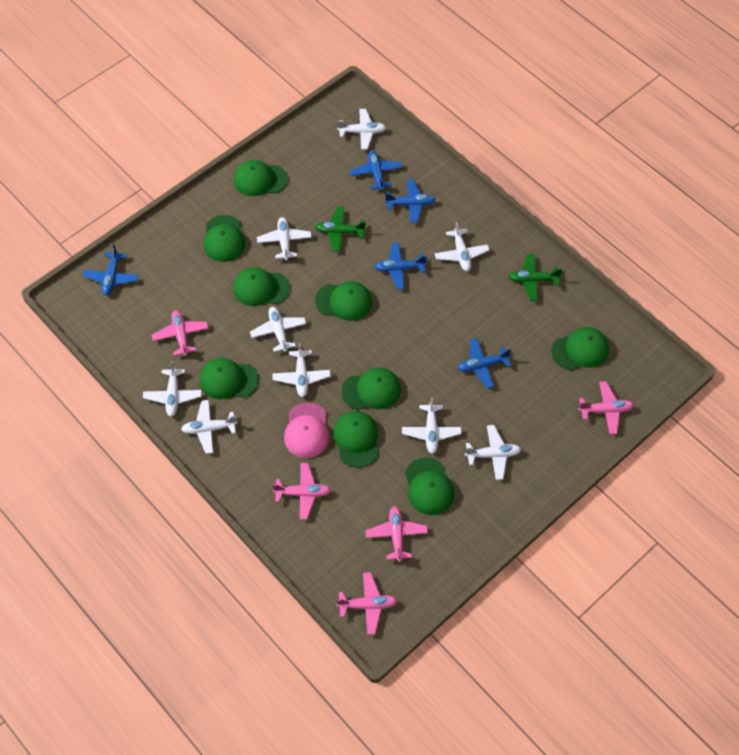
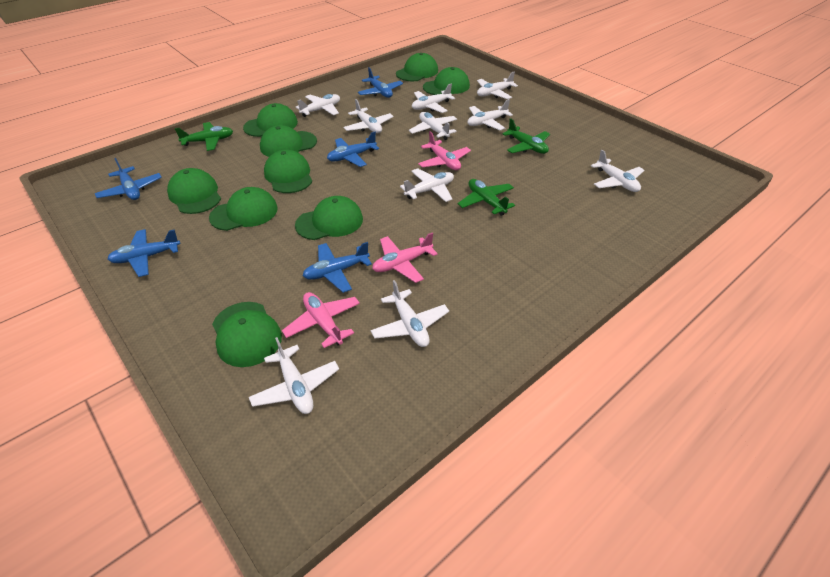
green plane: 2 -> 3
pink cap: 1 -> 0
pink plane: 5 -> 3
white plane: 9 -> 10

